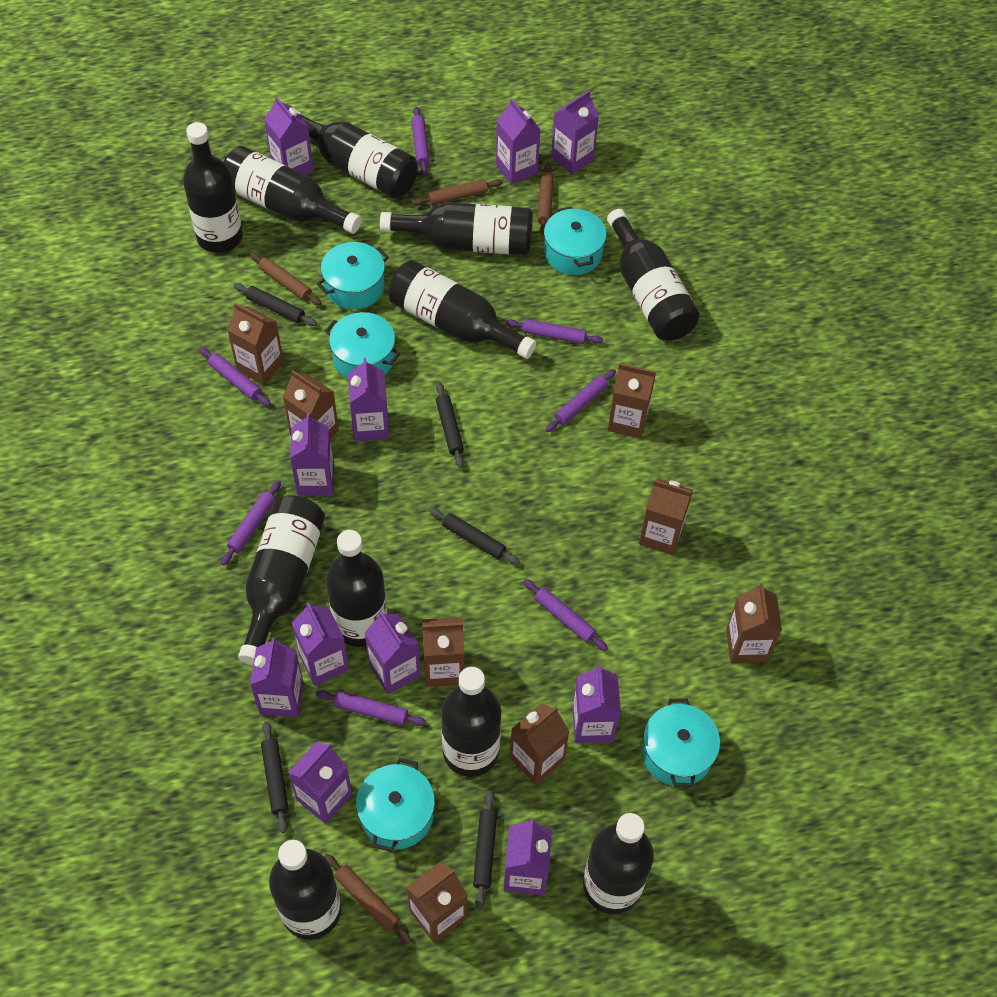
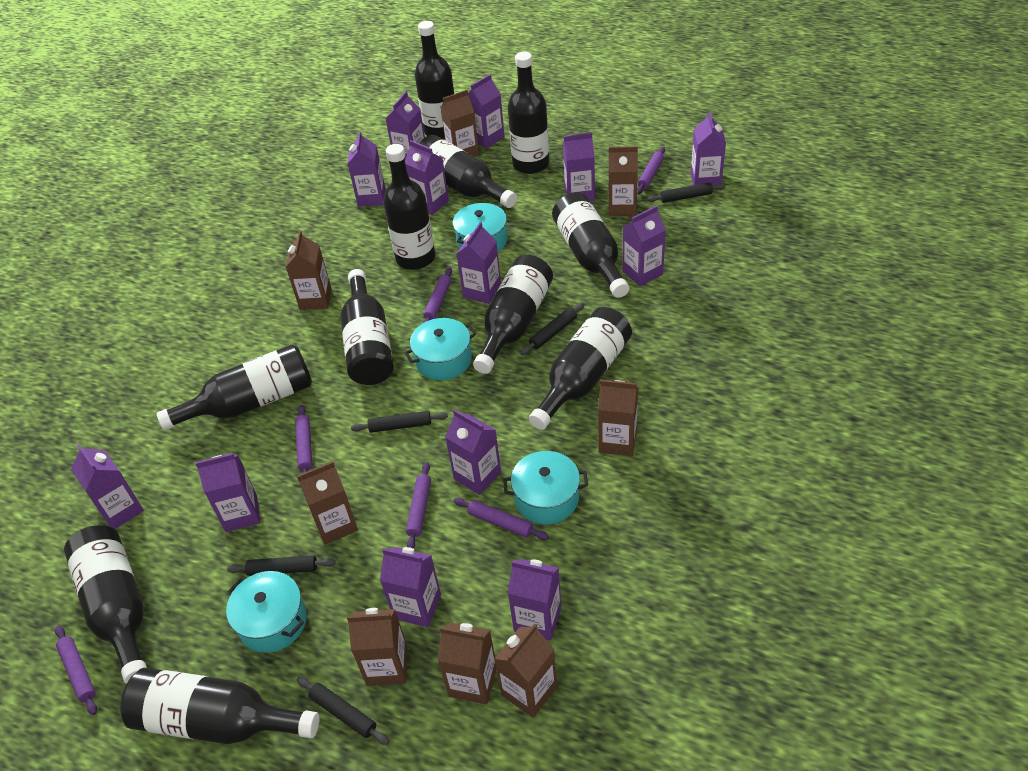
brown rolling pin: 4 -> 0
purple carton: 11 -> 13
purple rolling pin: 7 -> 6
turquoise pot: 5 -> 4

